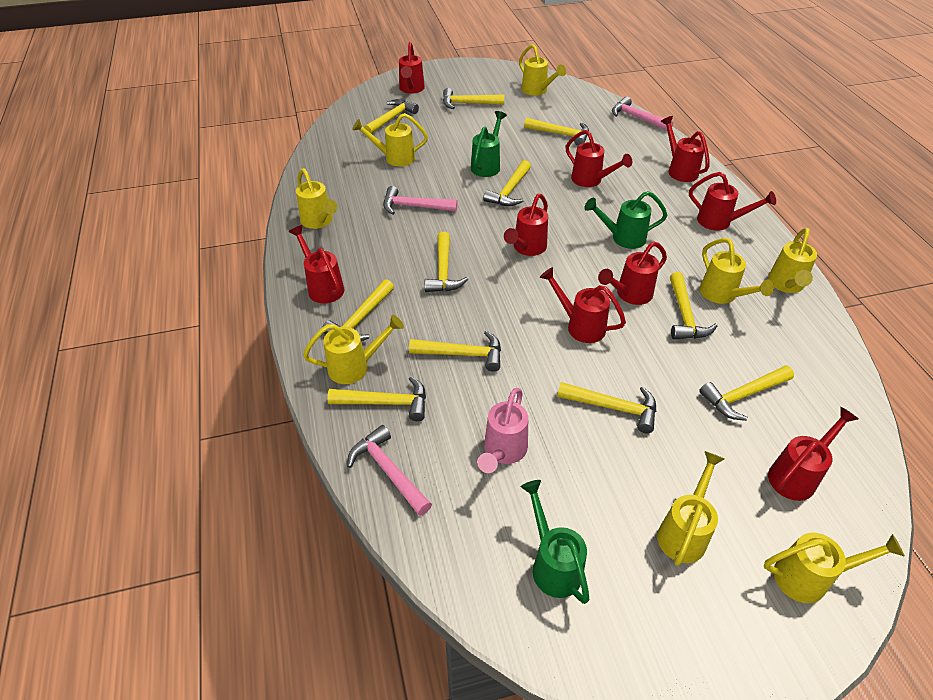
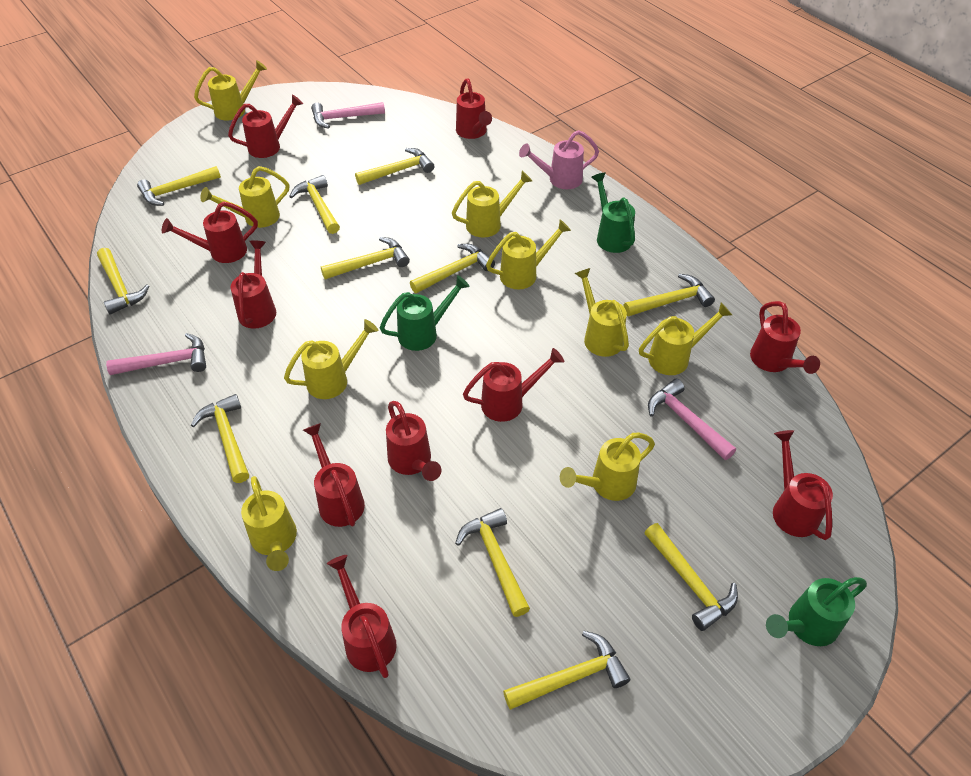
red watering can: 9 -> 10
yellow watering can: 8 -> 9

